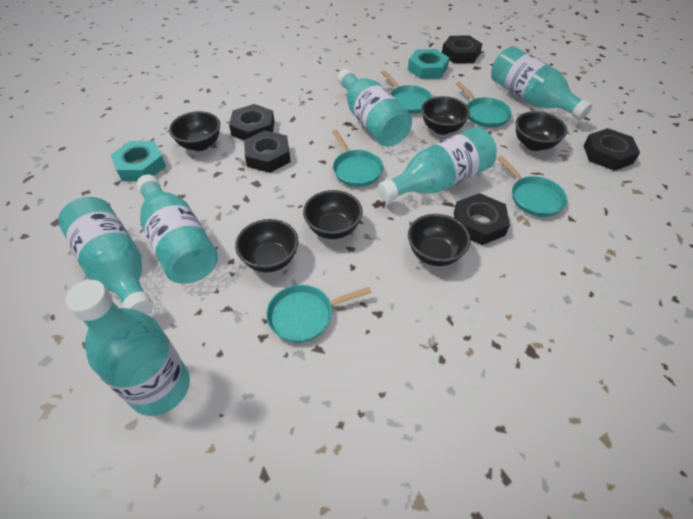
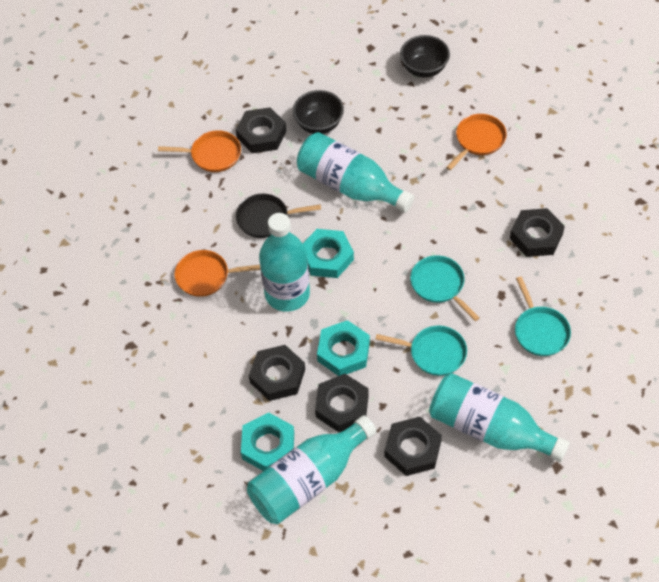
black bowl: 6 -> 2
black pan: 0 -> 1
orange pan: 0 -> 3
turquoise bottle: 6 -> 4
turquoise nut: 2 -> 3
turquoise pan: 5 -> 3

